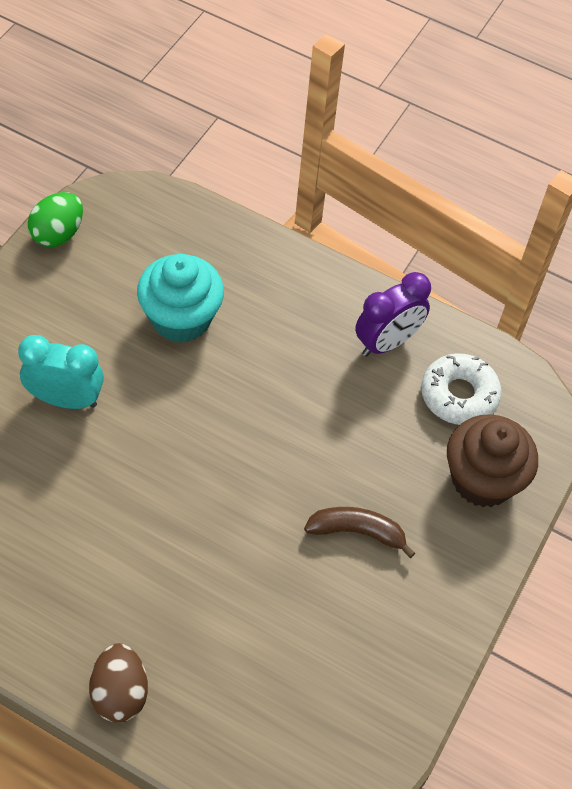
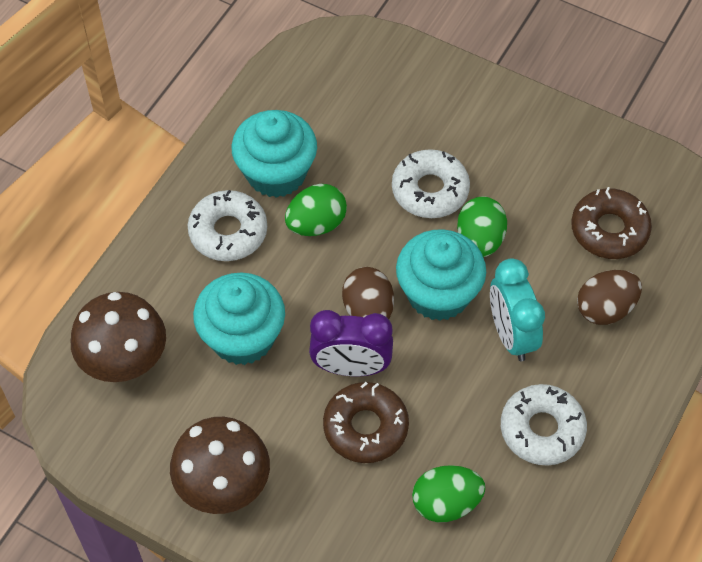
brown banana: 1 -> 0
brown cupcake: 1 -> 0
brown donut: 0 -> 2
brown egg: 1 -> 2
brown mushroom: 0 -> 2
green egg: 1 -> 3
turquoise cupcake: 1 -> 3
white donut: 1 -> 3

